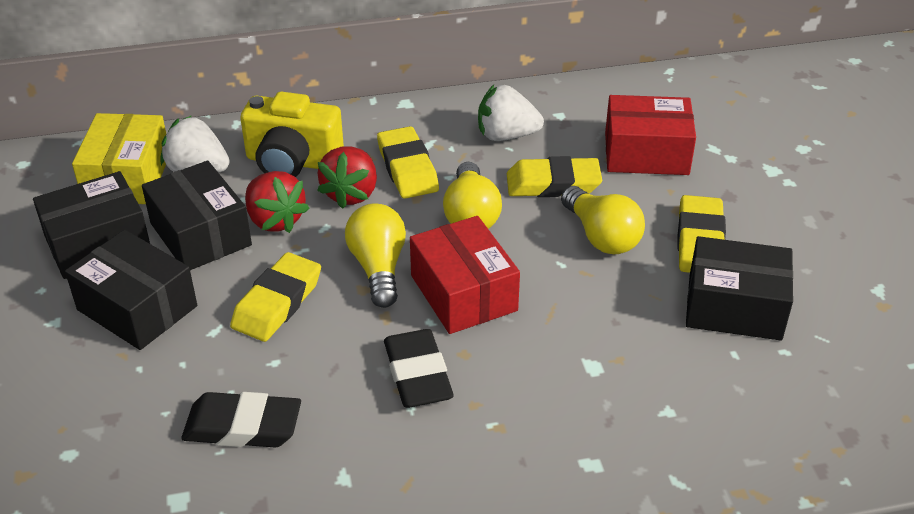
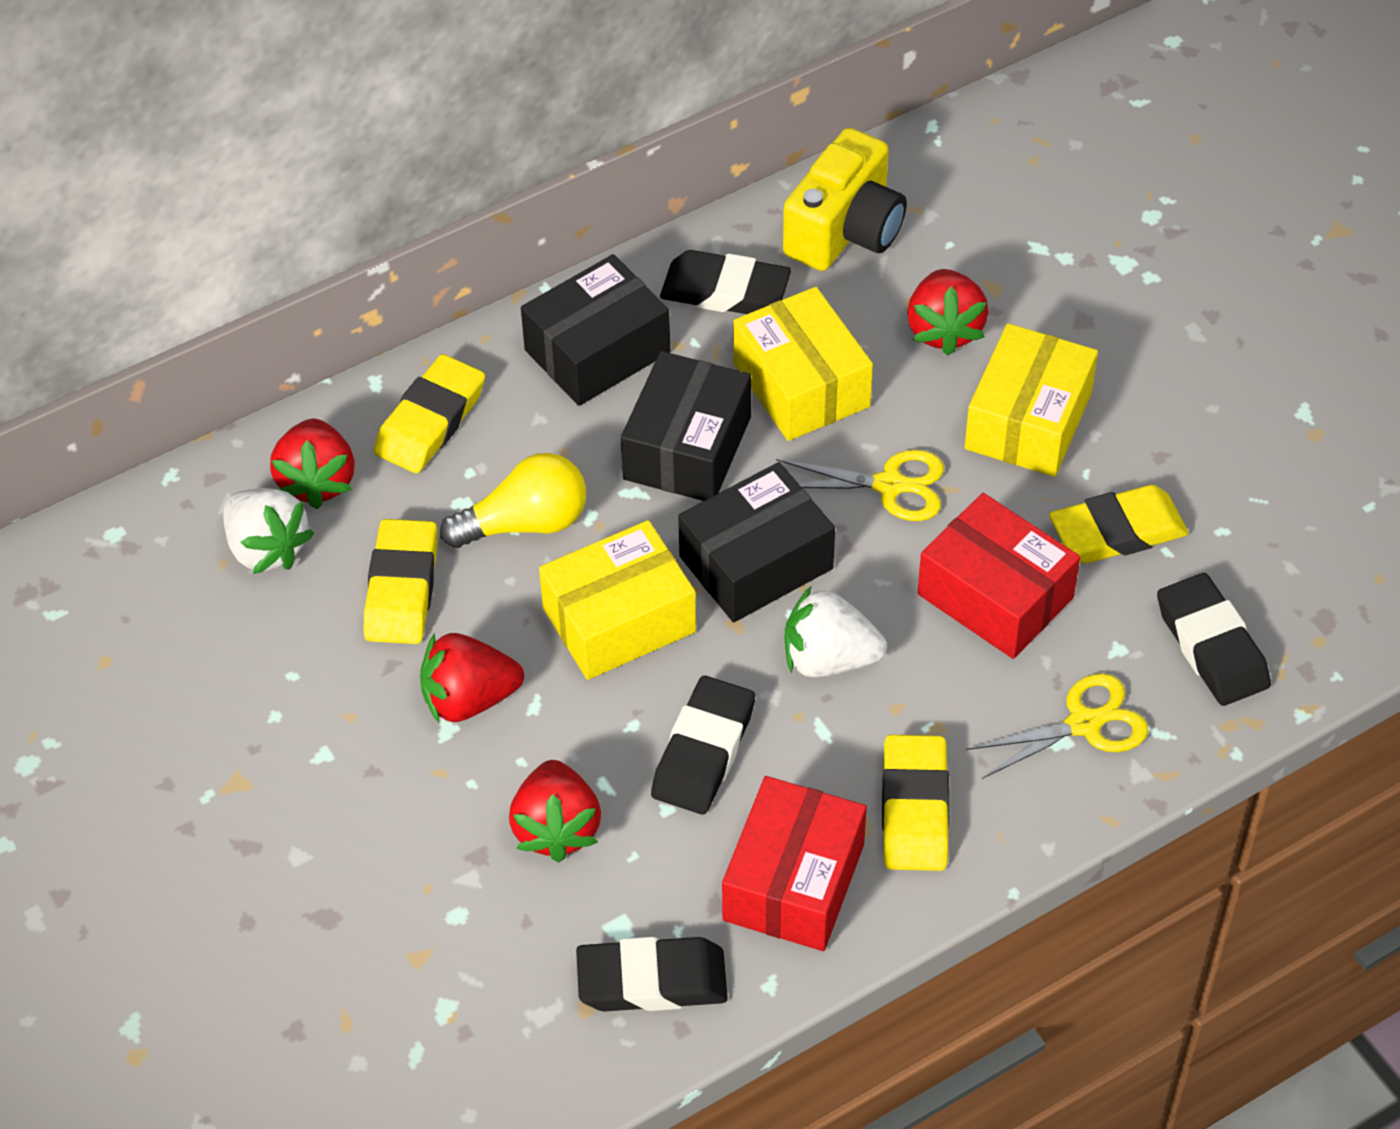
black box: 4 -> 3
black eraser: 2 -> 4
red strawberry: 2 -> 4
yellow box: 1 -> 3
yellow light bulb: 3 -> 1
yellow scissors: 0 -> 2

